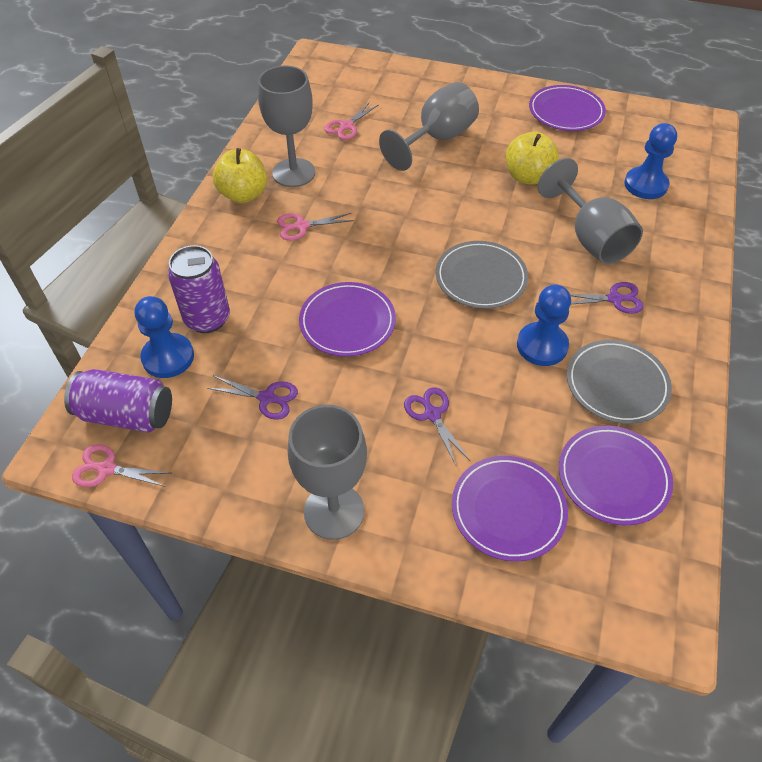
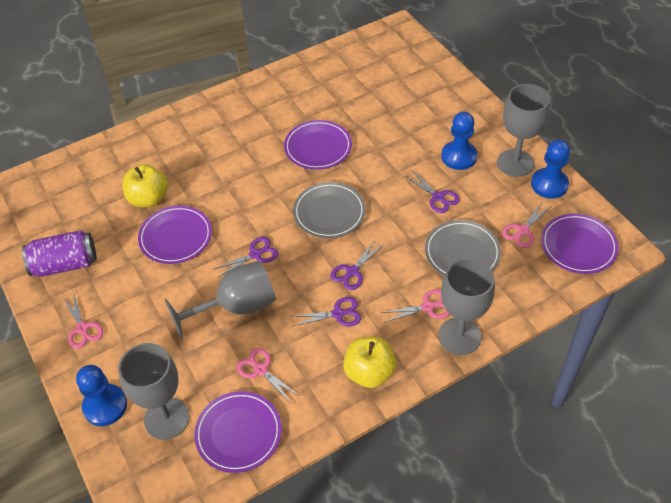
pink scissors: 3 -> 4
purple can: 2 -> 1
purple scissors: 3 -> 4

